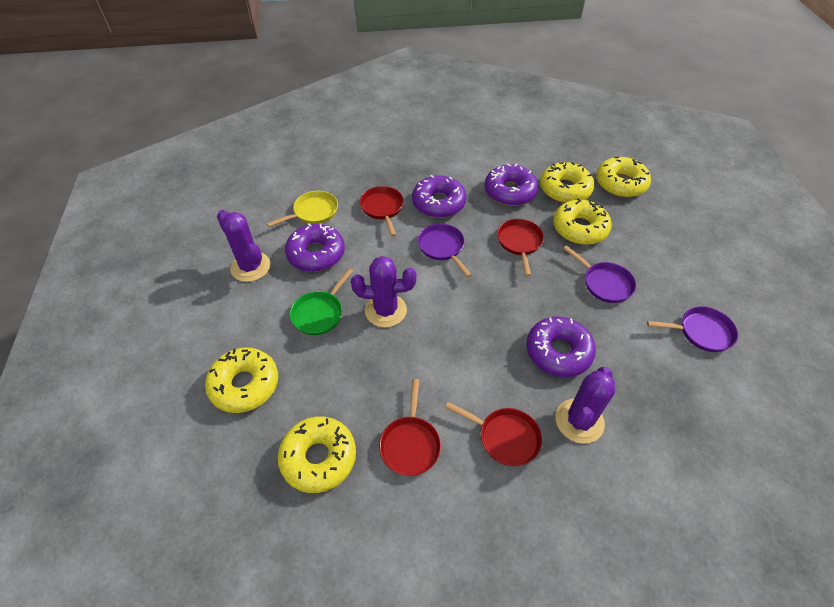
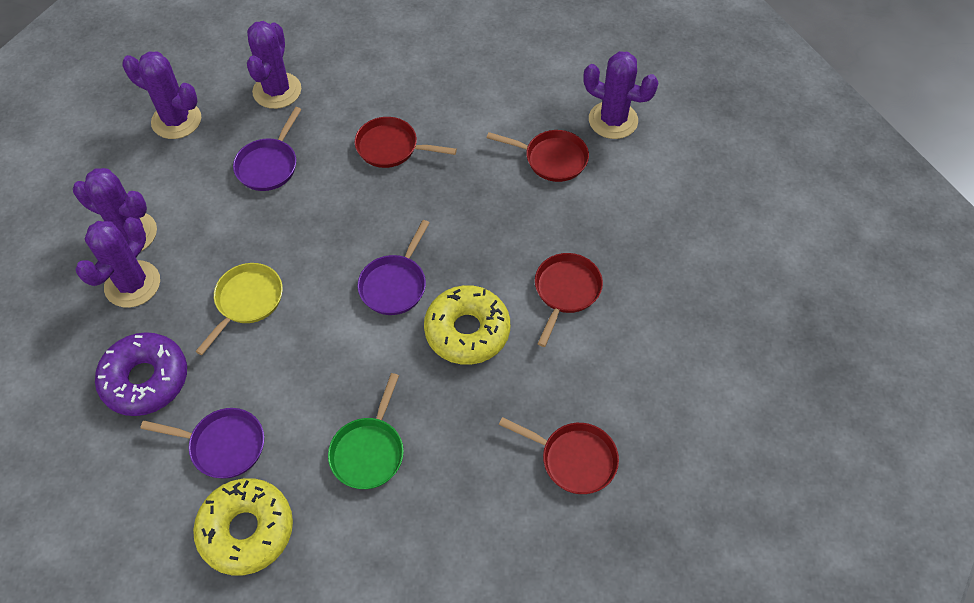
purple cactus: 3 -> 5
purple donut: 4 -> 1
yellow donut: 5 -> 2

